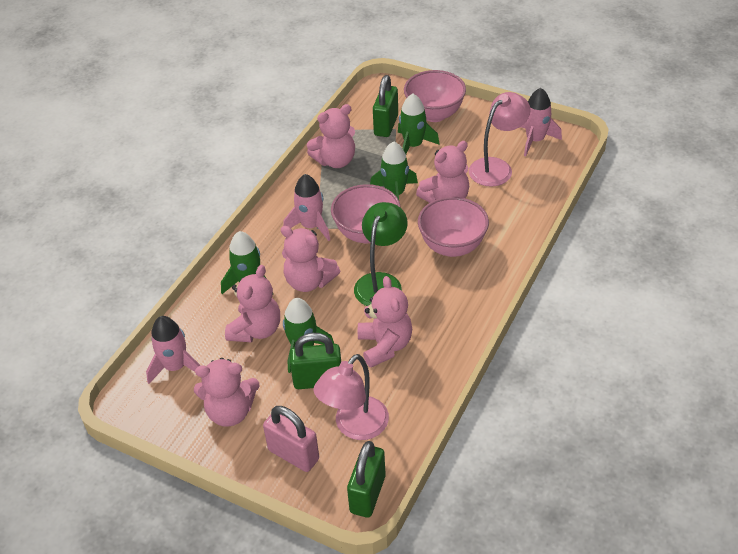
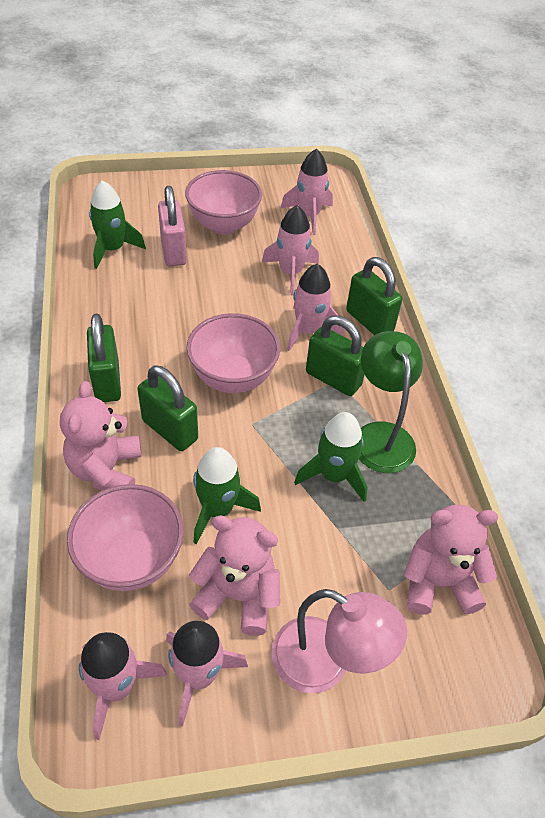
green padlock: 3 -> 4
green rocket: 4 -> 3
pink lamp: 2 -> 1
pink rocket: 3 -> 5
pink teddy bear: 6 -> 3

